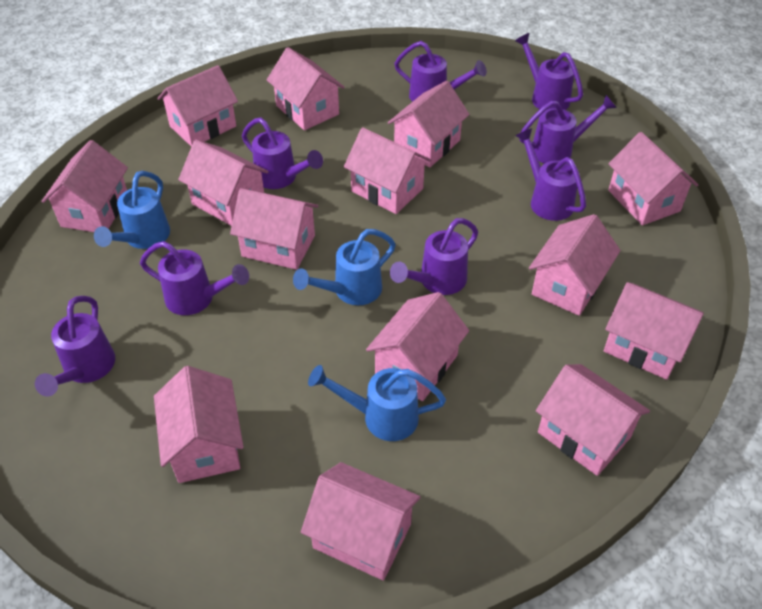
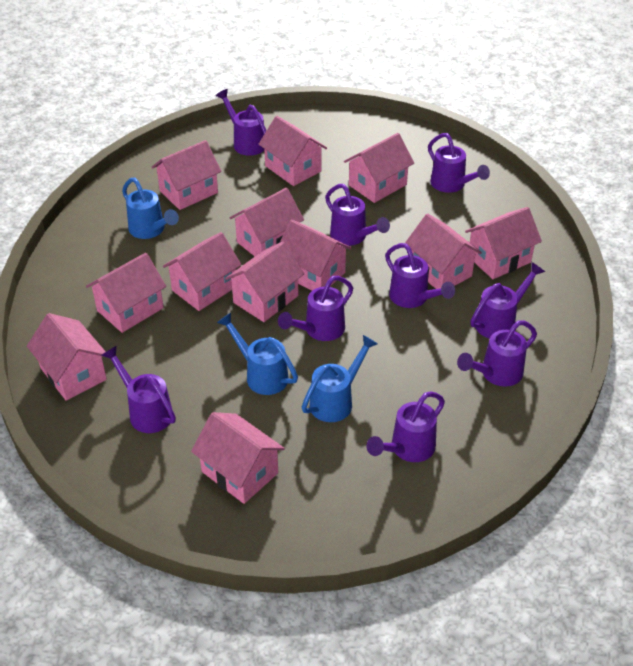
pink house: 14 -> 12
purple watering can: 8 -> 9

